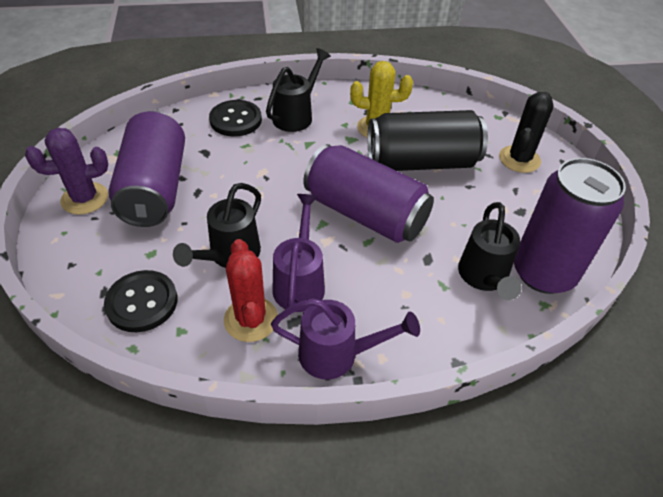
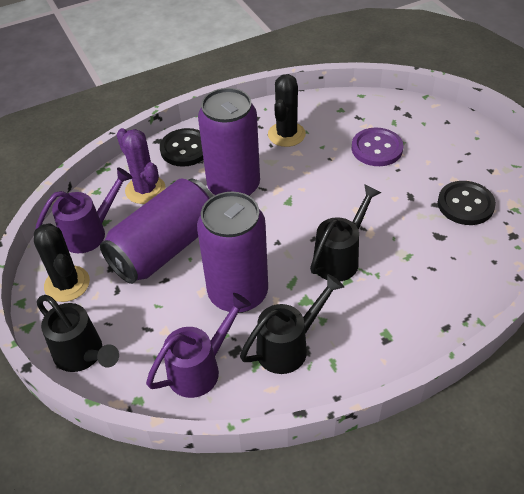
black cactus: 1 -> 2
black can: 1 -> 0
purple button: 0 -> 1
red cactus: 1 -> 0
yellow cactus: 1 -> 0

